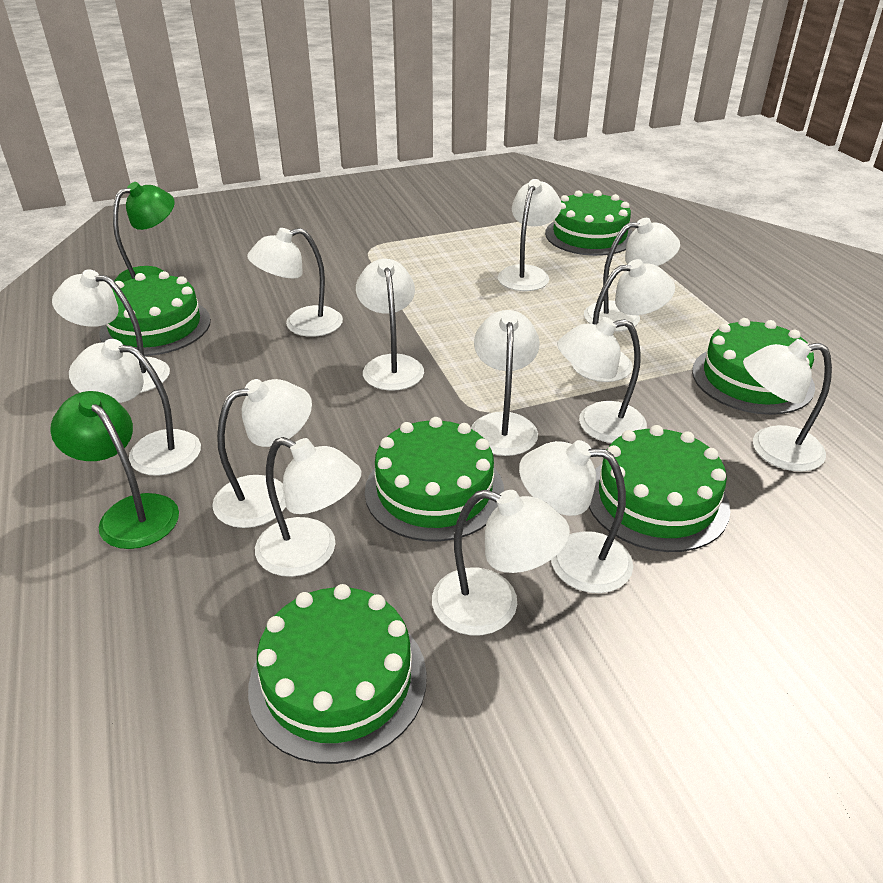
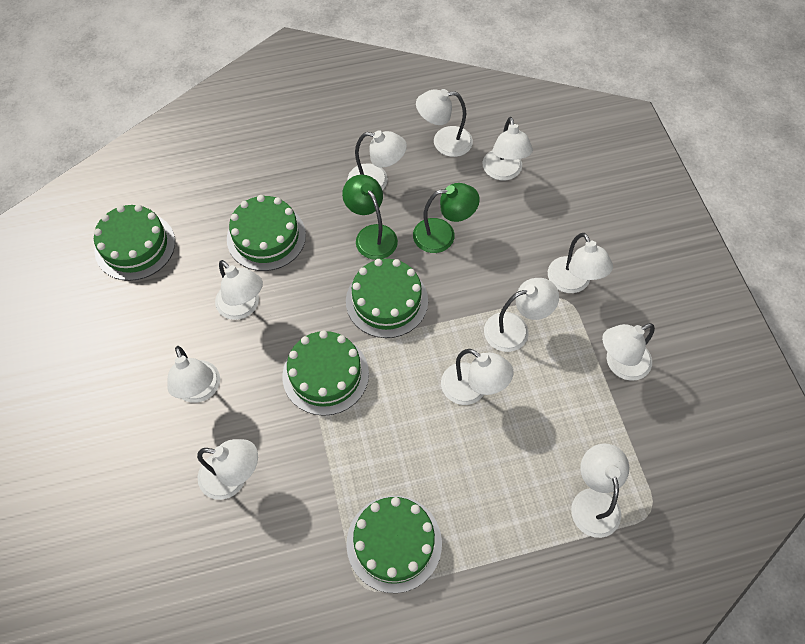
green cake: 6 -> 5
white lamp: 14 -> 11

